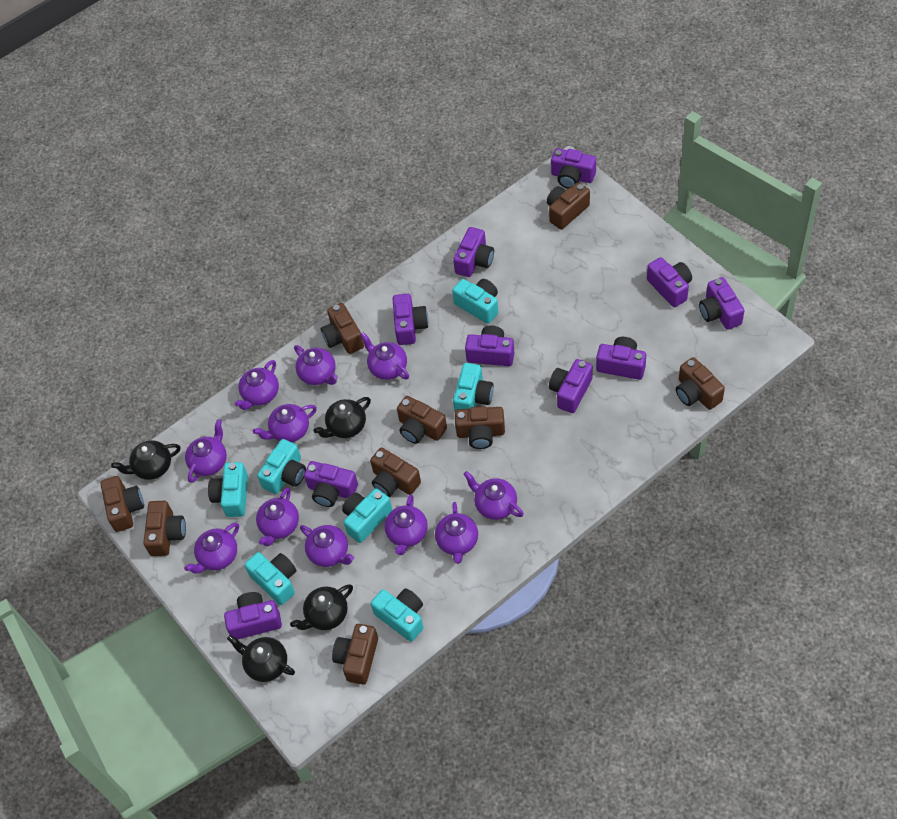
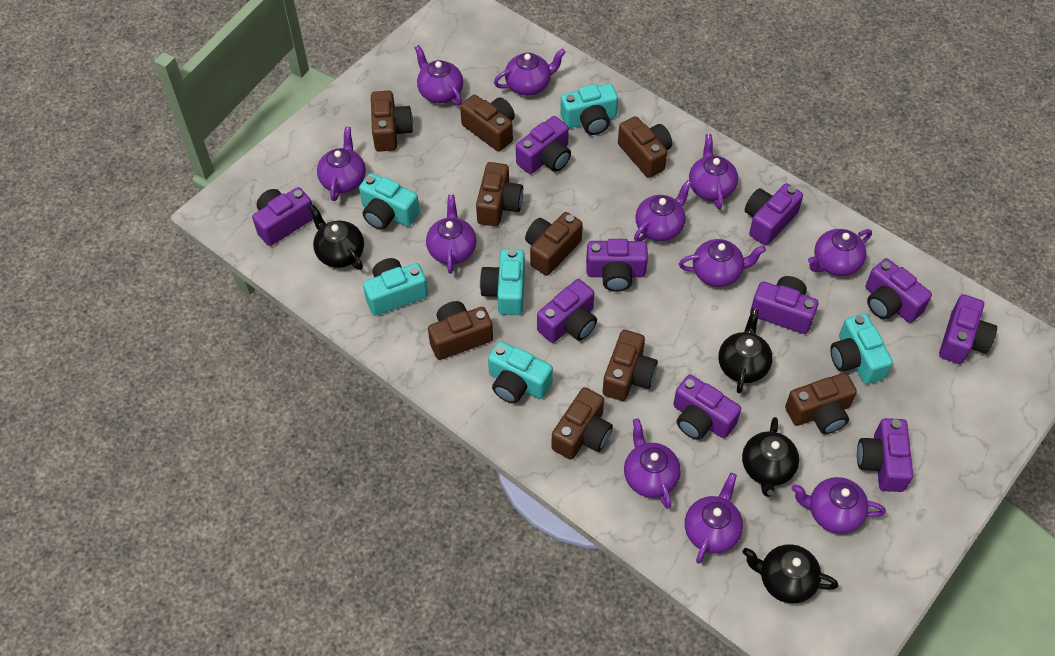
turquoise camera: 7 -> 6

